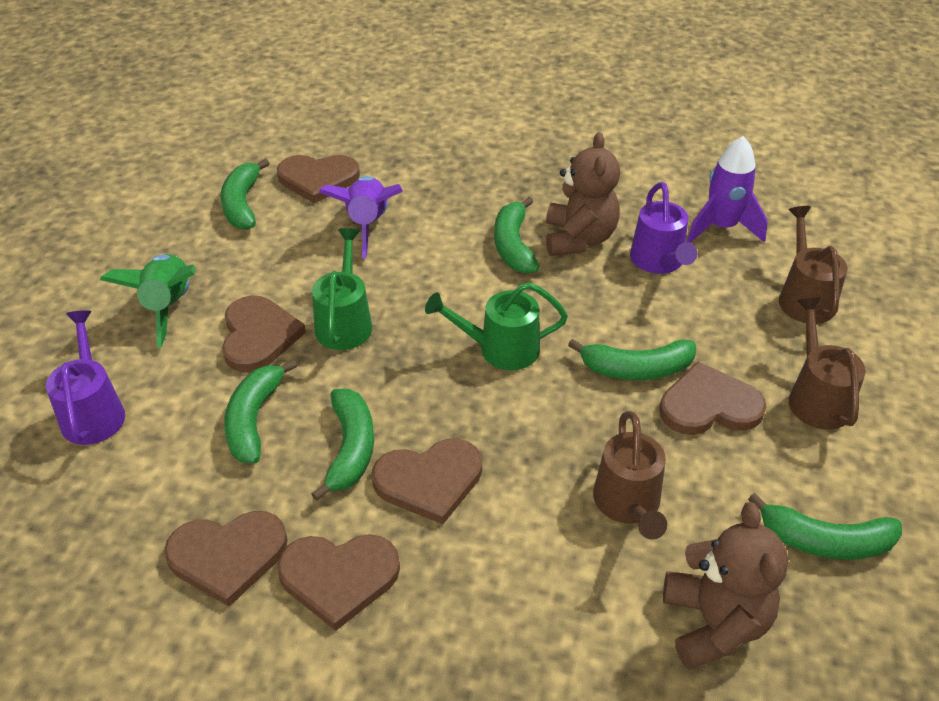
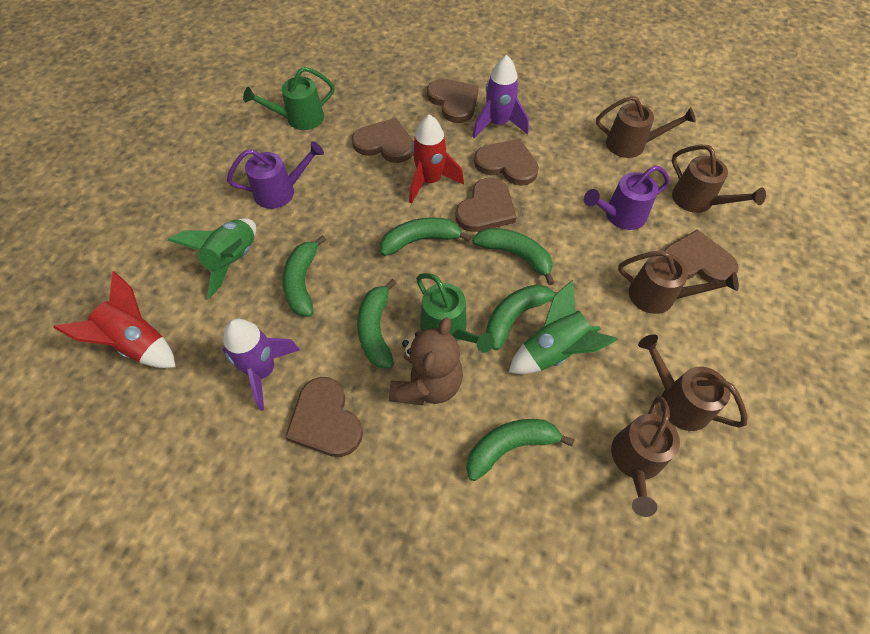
brown teddy bear: 2 -> 1
brown watering can: 3 -> 5
green rocket: 1 -> 2
red rocket: 0 -> 2

